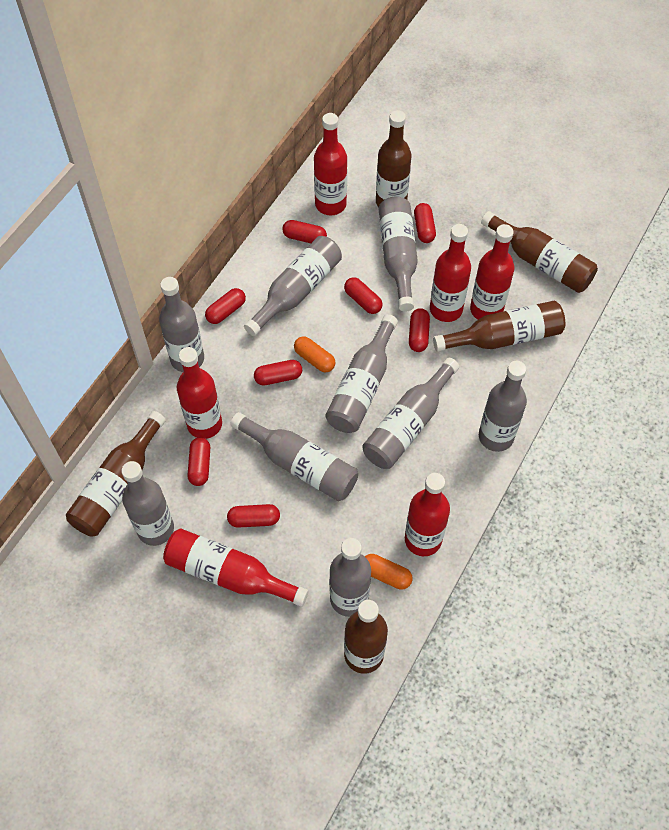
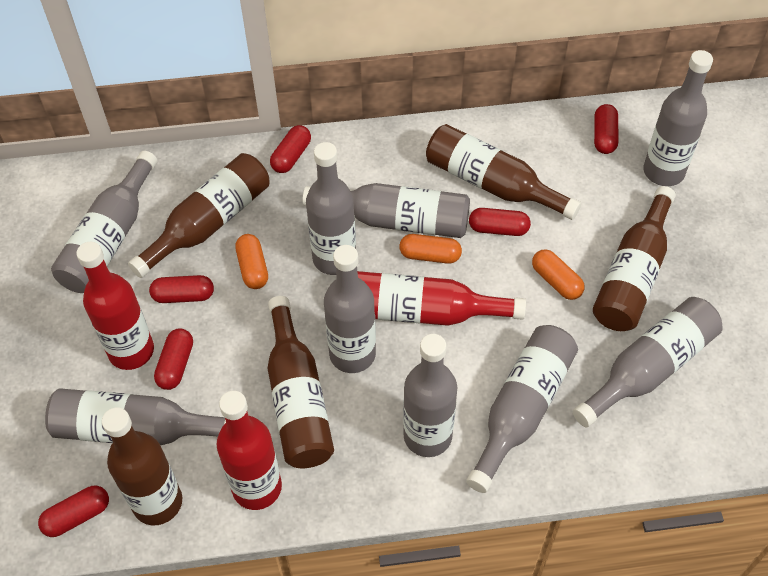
orange capsule: 2 -> 3
red bottle: 6 -> 3
red capsule: 8 -> 6

